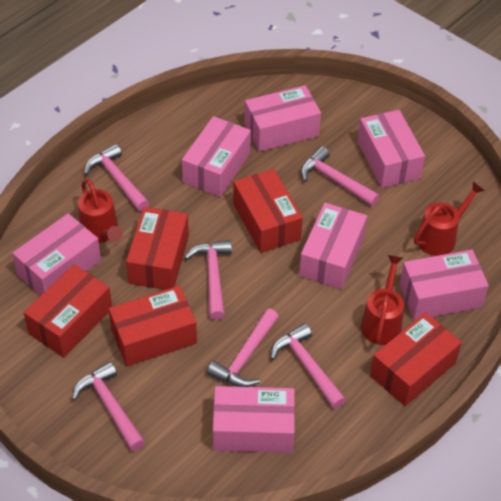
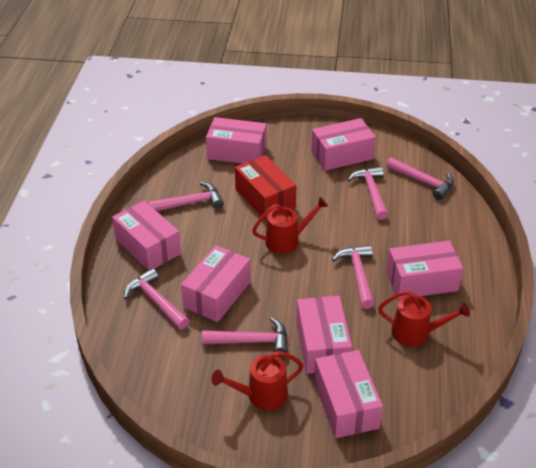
red box: 5 -> 1

